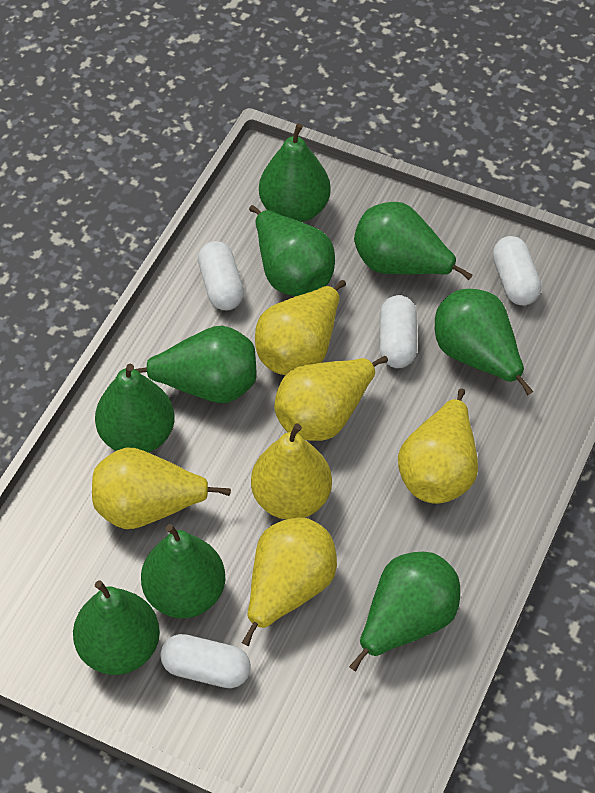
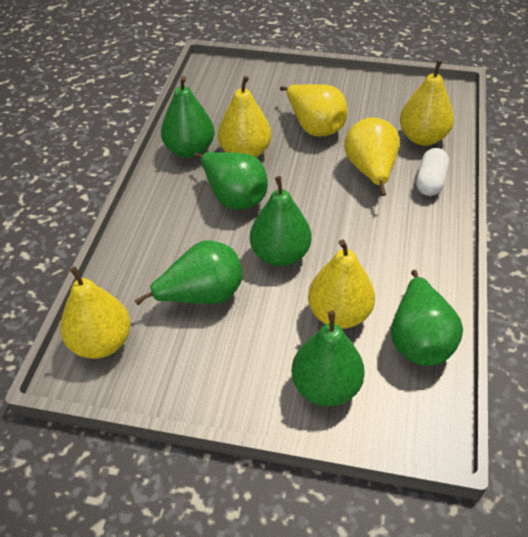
green pear: 9 -> 6
white capsule: 4 -> 1

